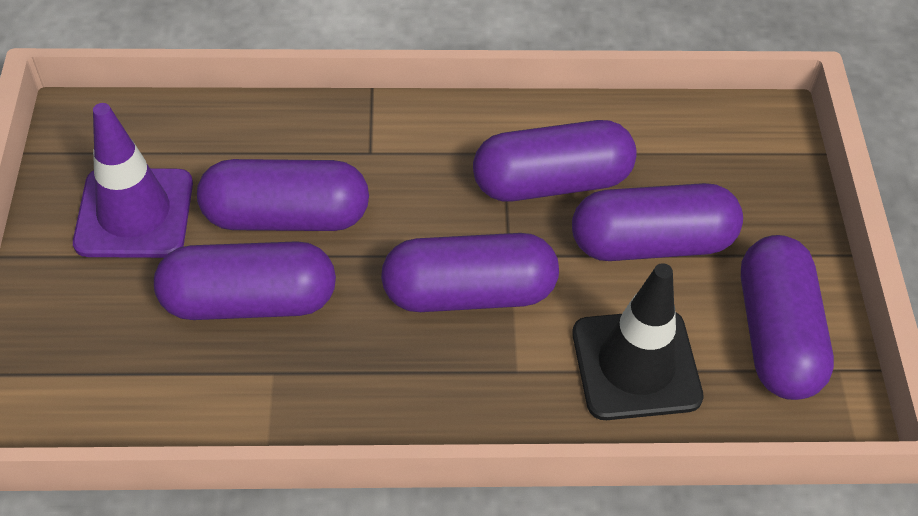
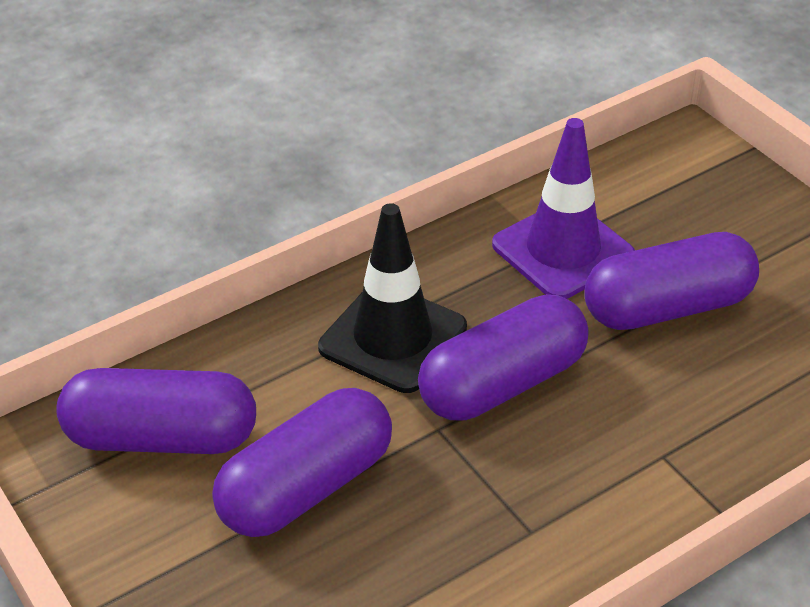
purple capsule: 6 -> 4

